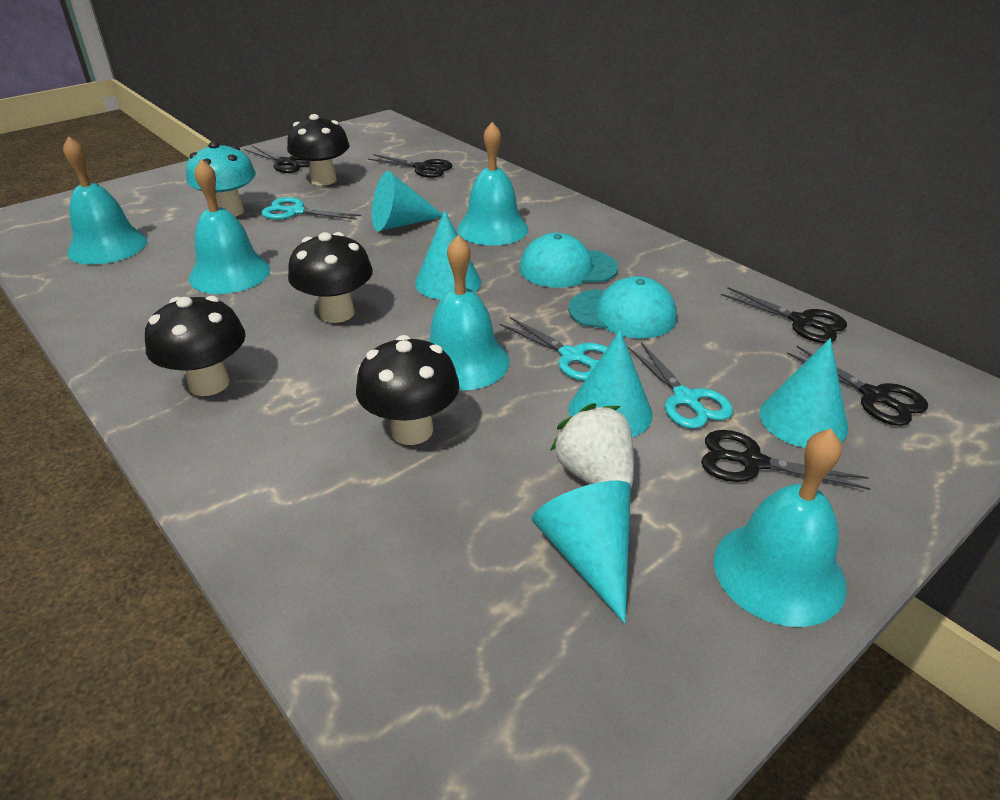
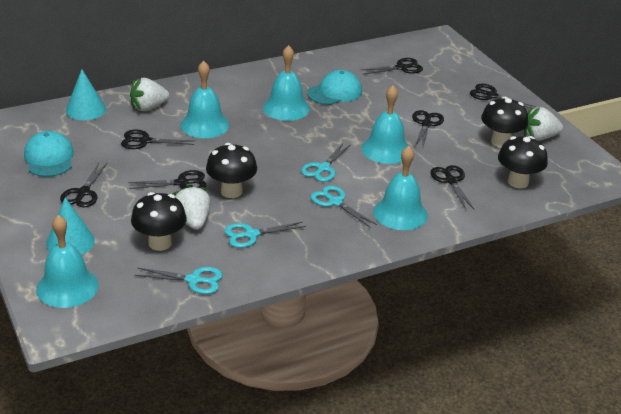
black scissors: 5 -> 7
turquoise cone: 5 -> 2
turquoise mushroom: 1 -> 0
turquoise scissors: 3 -> 4
white strawberry: 1 -> 3

